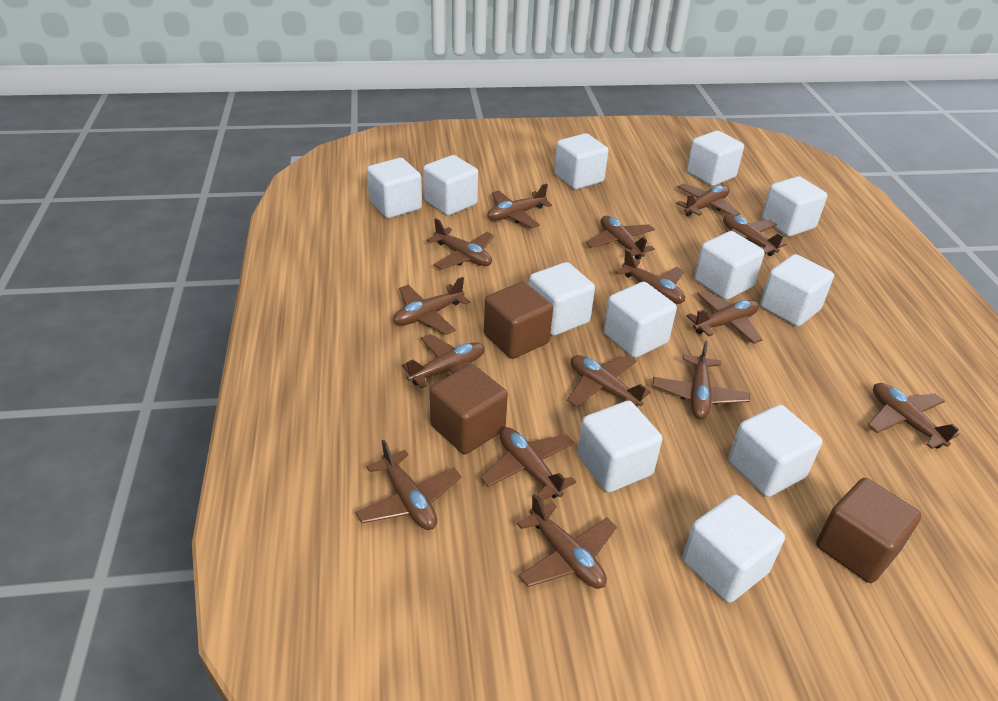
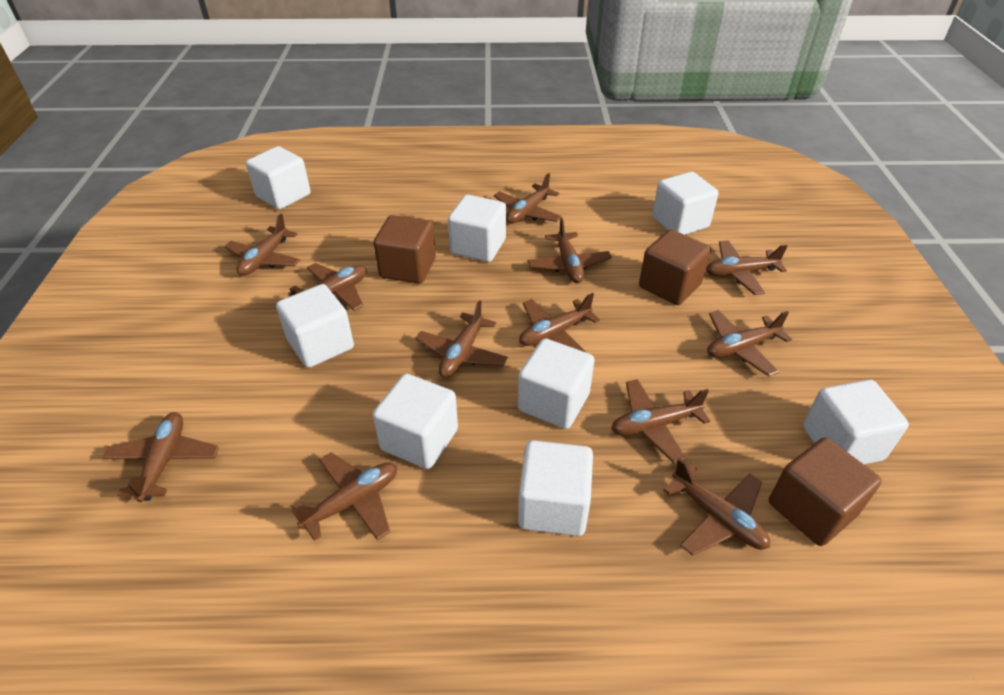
brown plane: 15 -> 12
white cube: 12 -> 8

